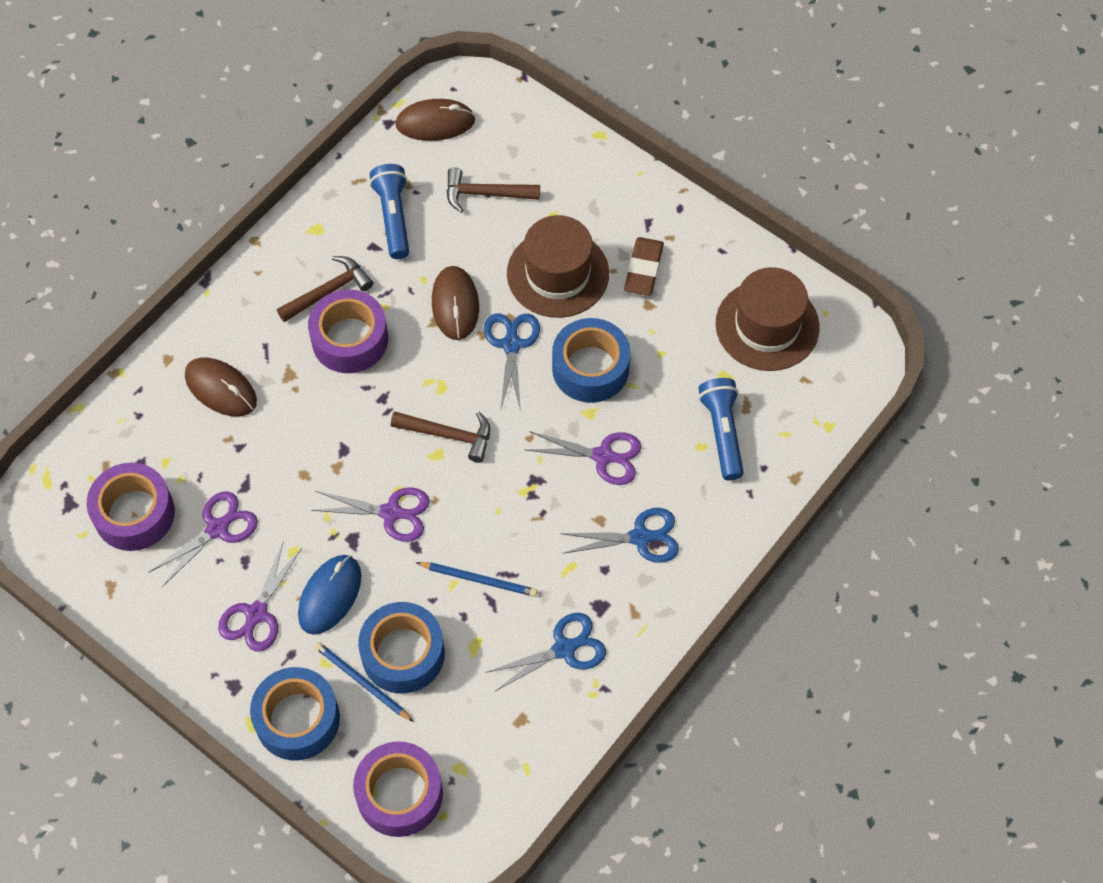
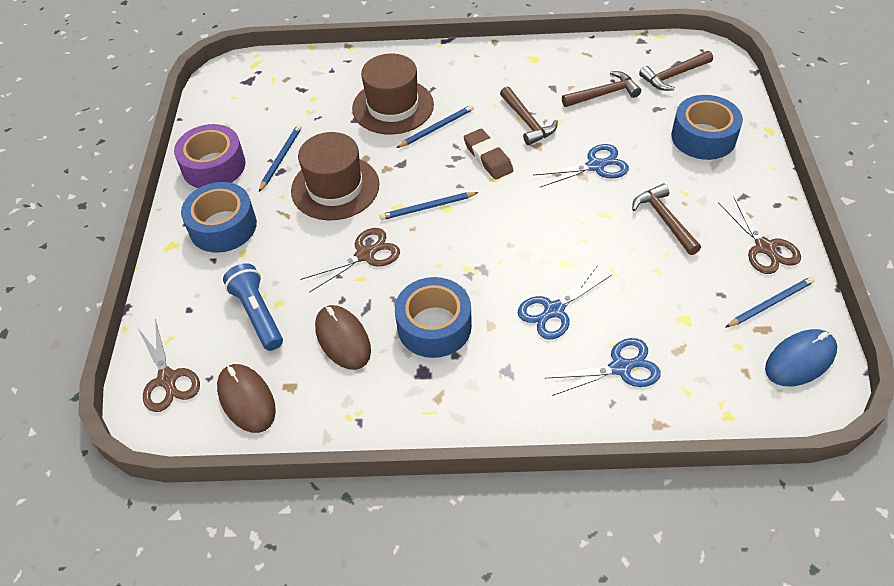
blue flashlight: 2 -> 1
blue pencil: 2 -> 4
brown hammer: 3 -> 4
brown mouse: 3 -> 2
brown scissors: 0 -> 3
purple scissors: 4 -> 0
purple tape: 3 -> 1

